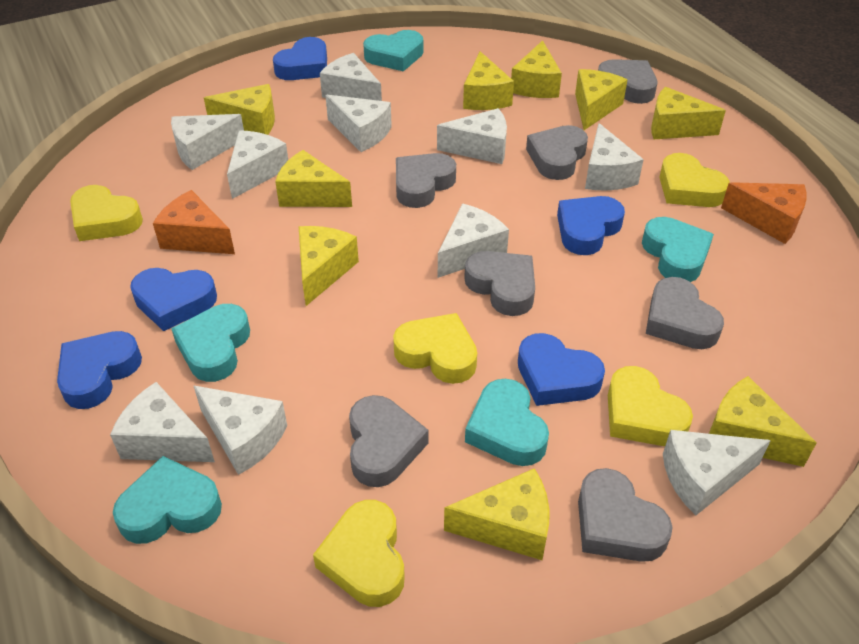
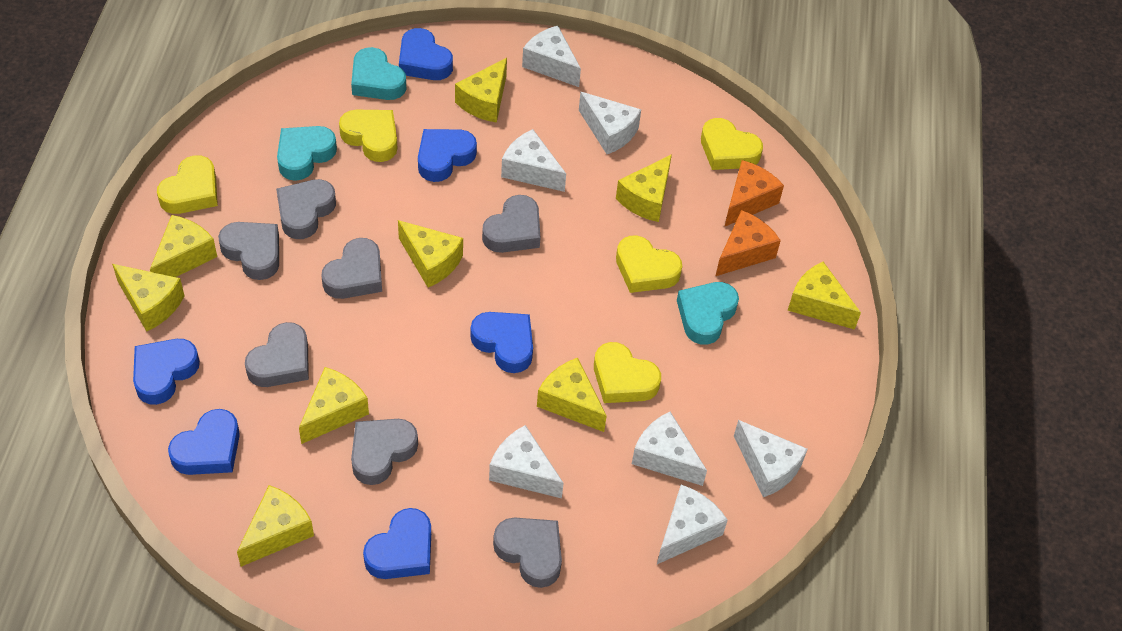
blue heart: 5 -> 6
turquoise heart: 5 -> 3
white cheese: 10 -> 7

